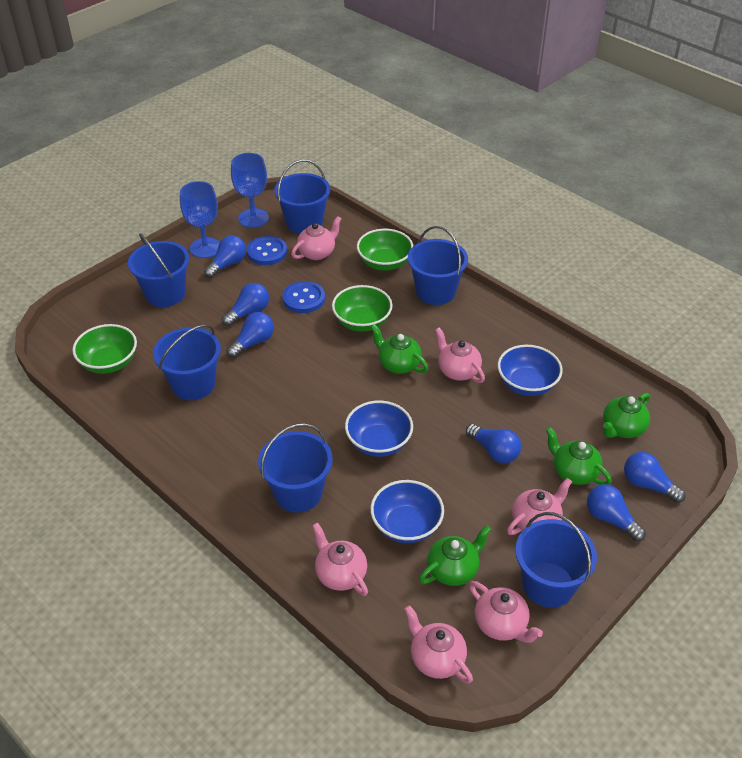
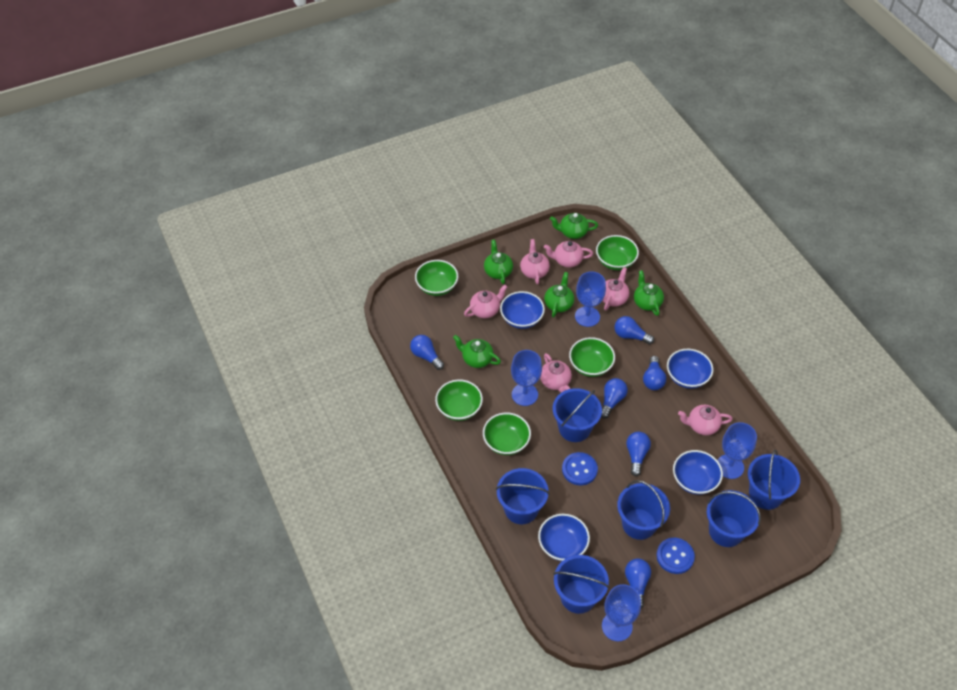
blue bowl: 3 -> 4
blue goblet: 2 -> 4
green bowl: 3 -> 5
green teapot: 4 -> 5

